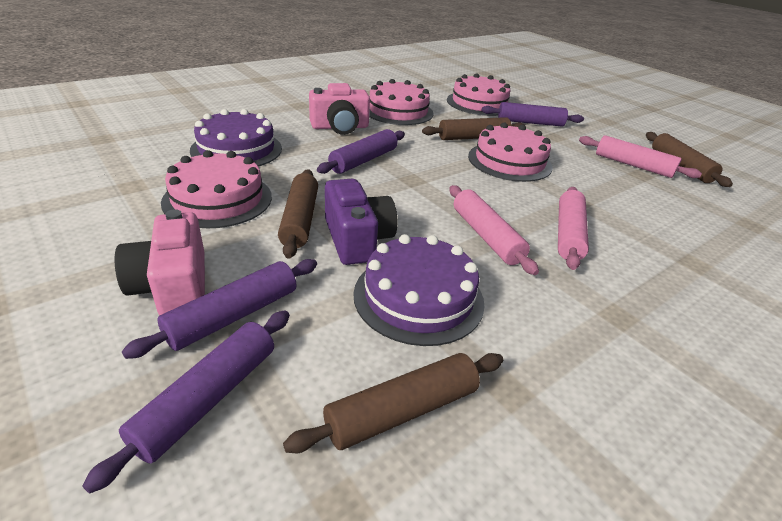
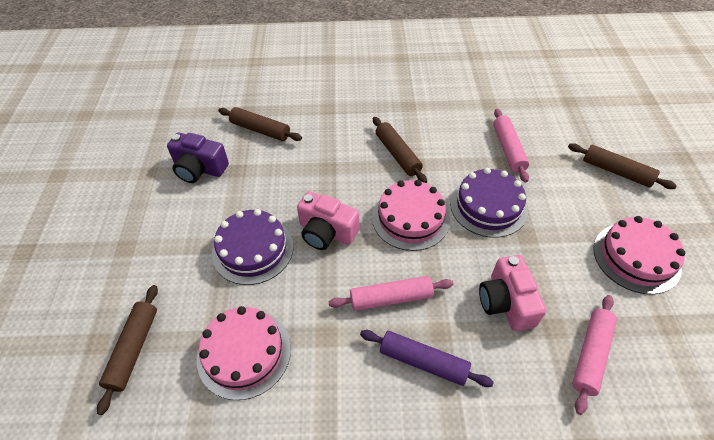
pink cake: 4 -> 3
purple rolling pin: 4 -> 1

